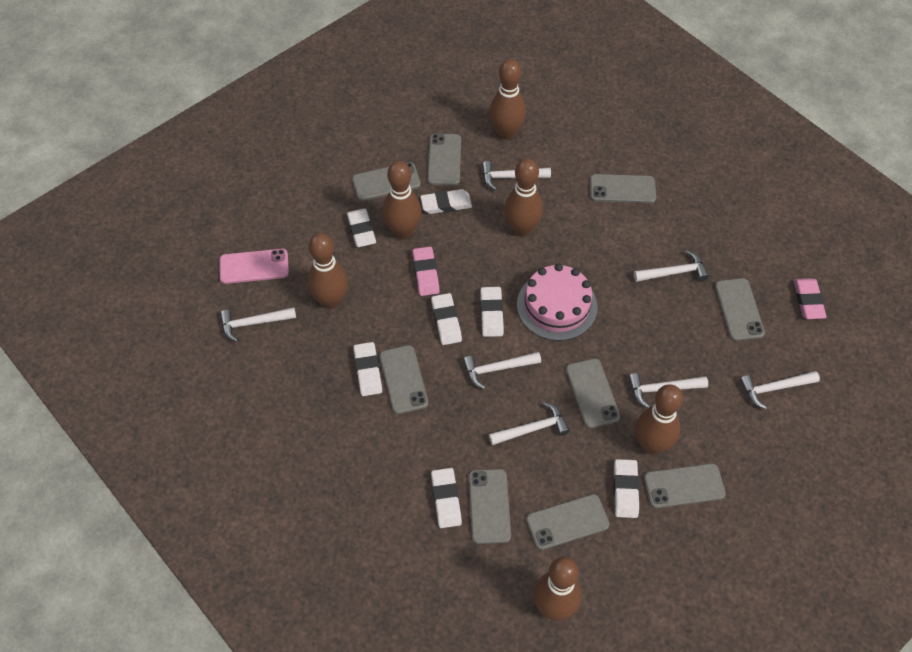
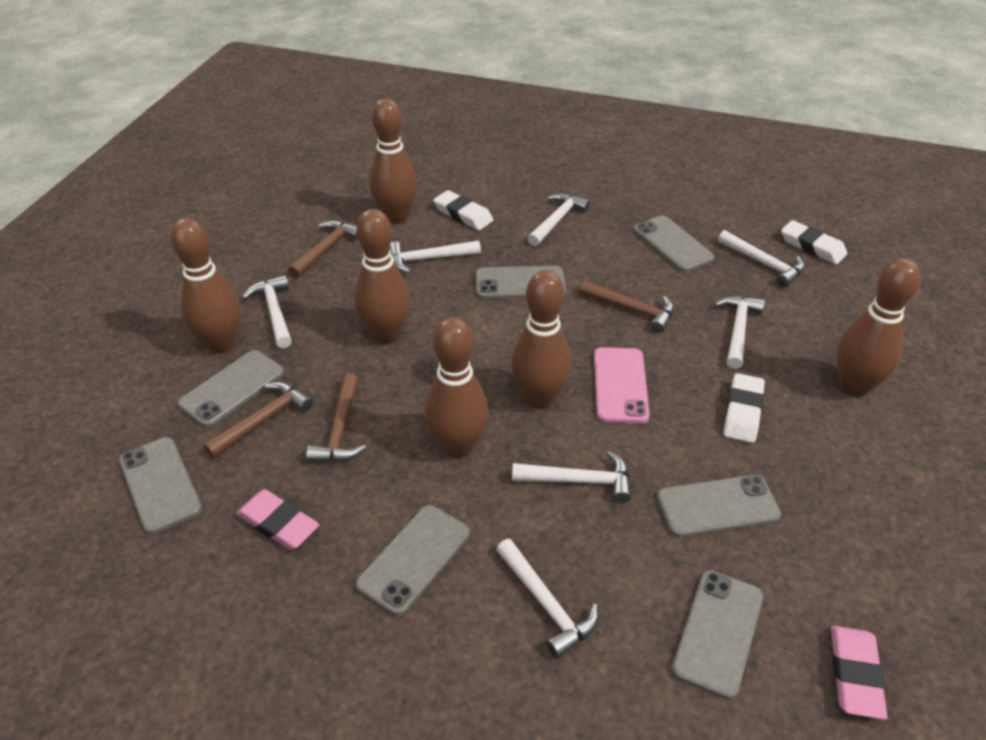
brown hammer: 0 -> 4
grey phone: 9 -> 7
pink cake: 1 -> 0
white eraser: 7 -> 3

